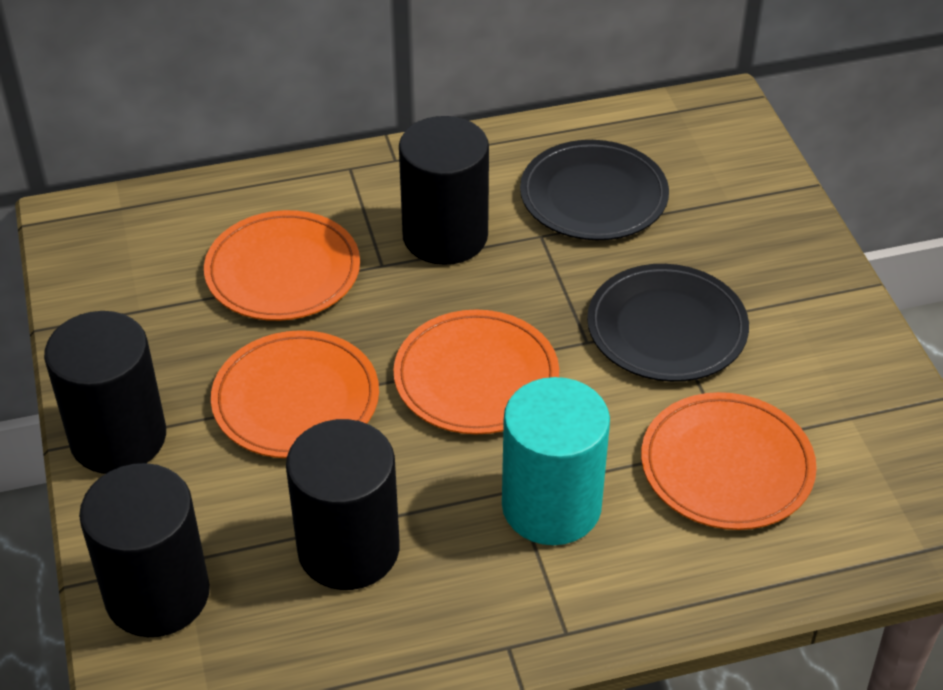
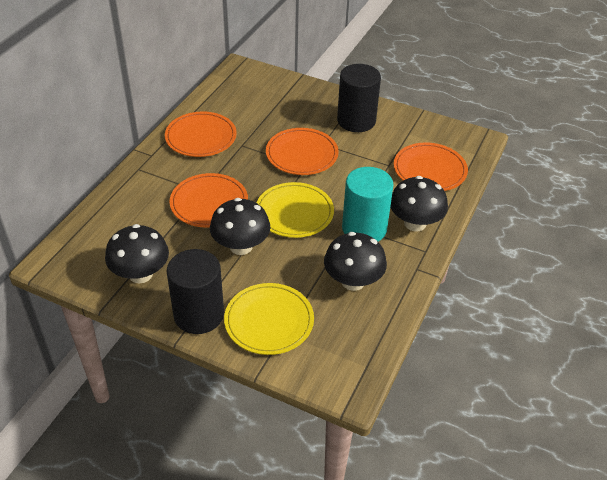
black cylinder: 4 -> 2
black mushroom: 0 -> 4
black plate: 2 -> 0
yellow plate: 0 -> 2

